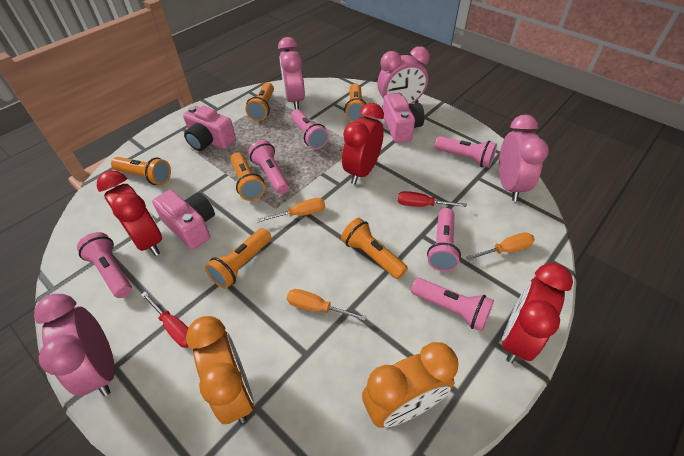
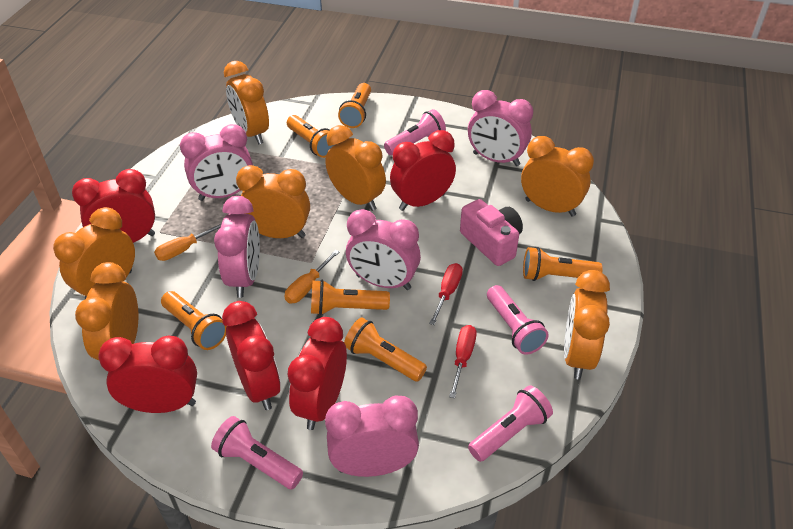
orange clock: 2 -> 7
orange screwdriver: 3 -> 2
pink camera: 3 -> 1
pink clock: 4 -> 5
pink flashlight: 6 -> 4
red clock: 3 -> 5

